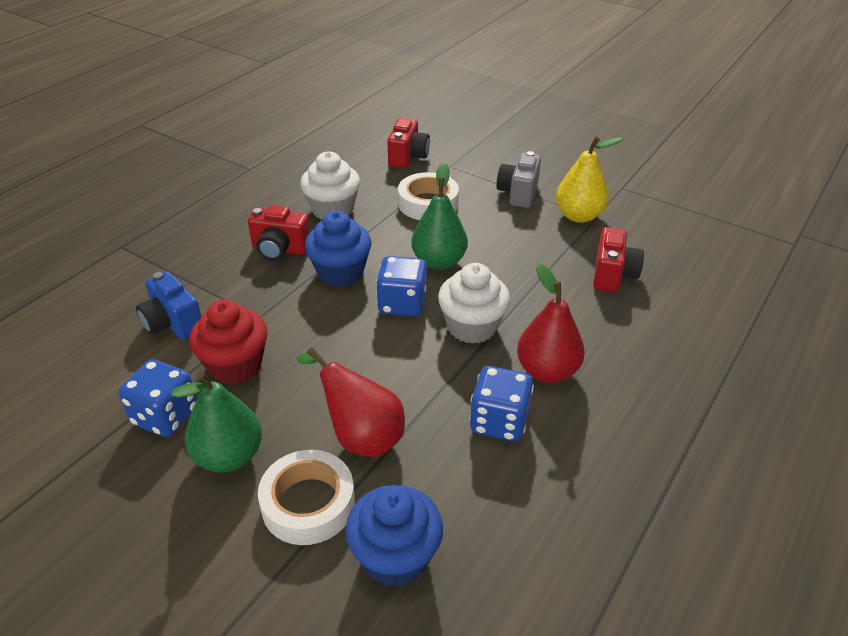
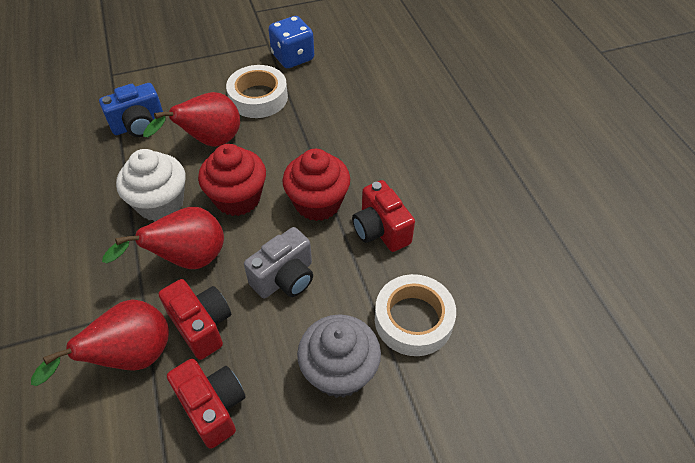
blue cupcake: 2 -> 0
blue dice: 3 -> 1
green pear: 2 -> 0
grey cupcake: 0 -> 1
red cupcake: 1 -> 2
red pear: 2 -> 3
white cupcake: 2 -> 1
yellow pear: 1 -> 0

